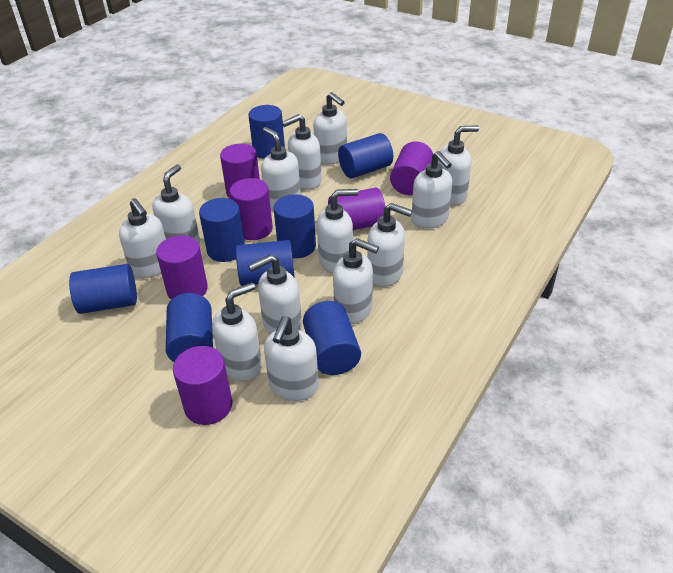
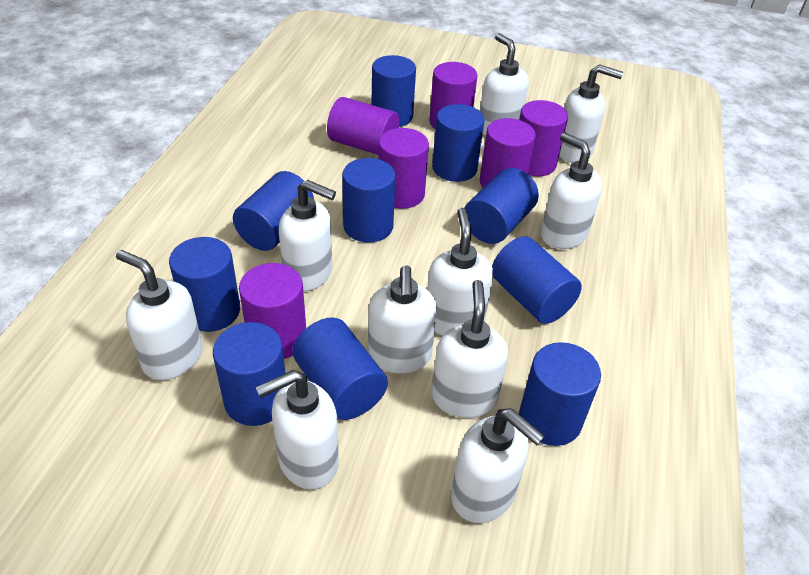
blue cylinder: 8 -> 10
white soap dispenser: 13 -> 10

